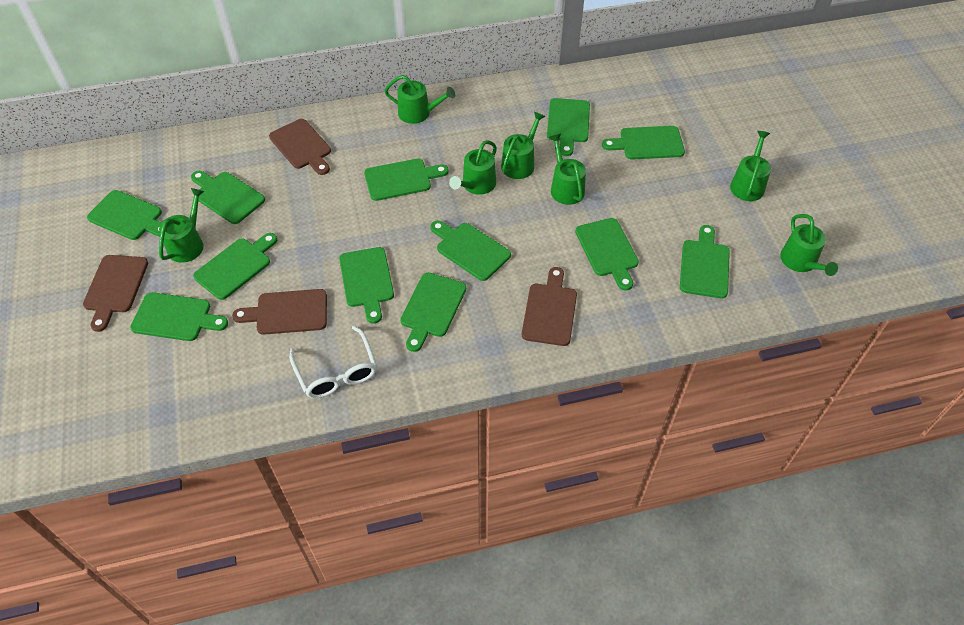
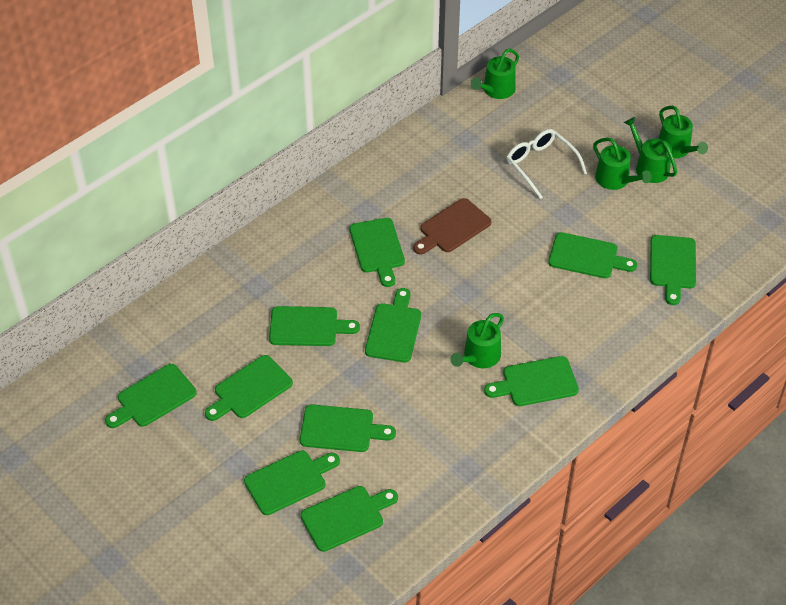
brown cutting board: 4 -> 1
green cutting board: 12 -> 11
green watering can: 7 -> 5

